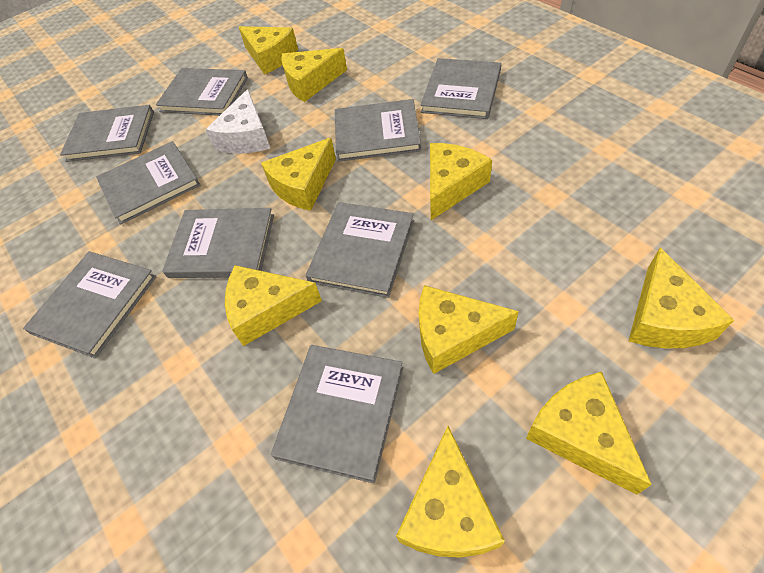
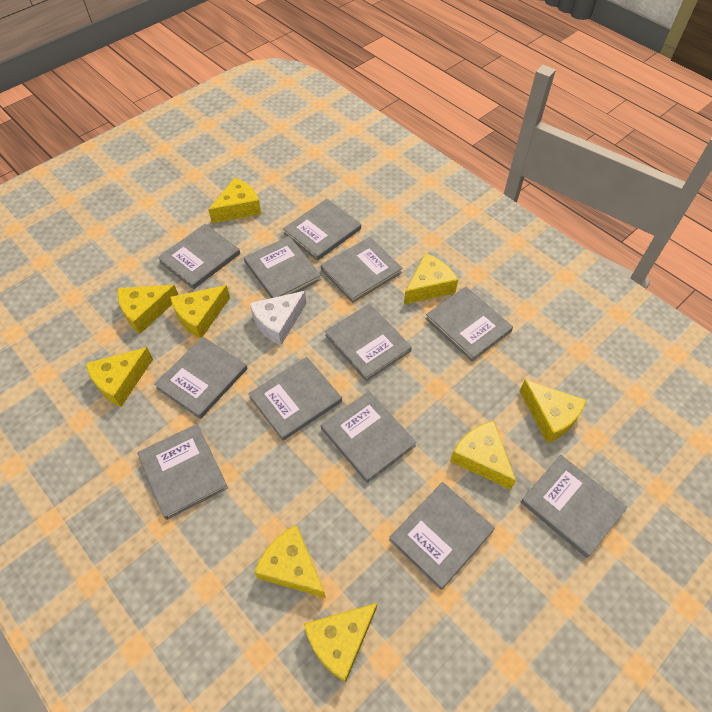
grey book: 9 -> 12

